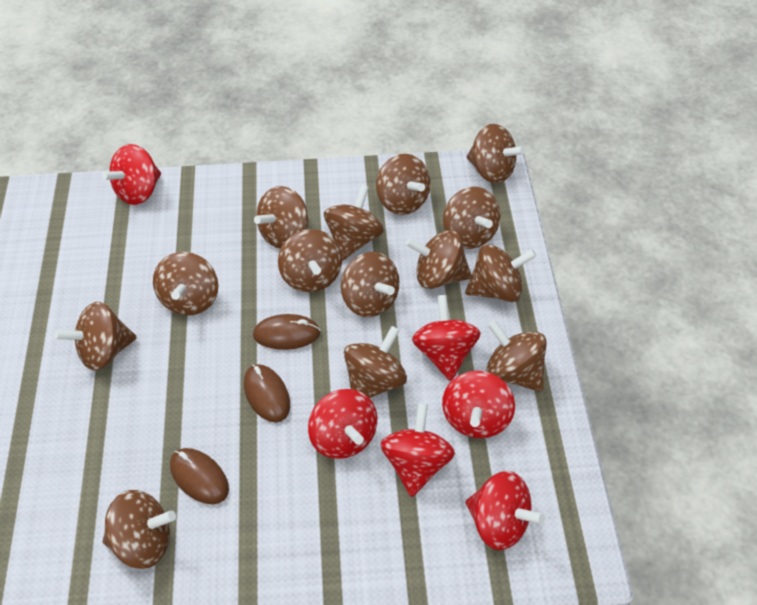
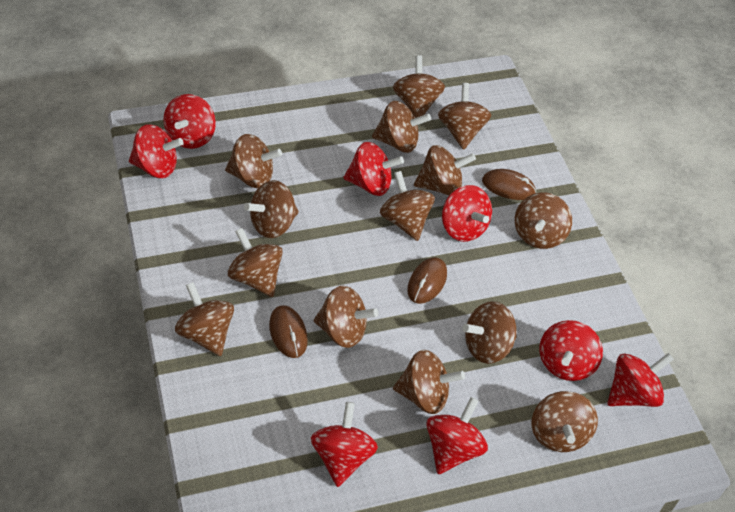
red spinning top: 6 -> 8

